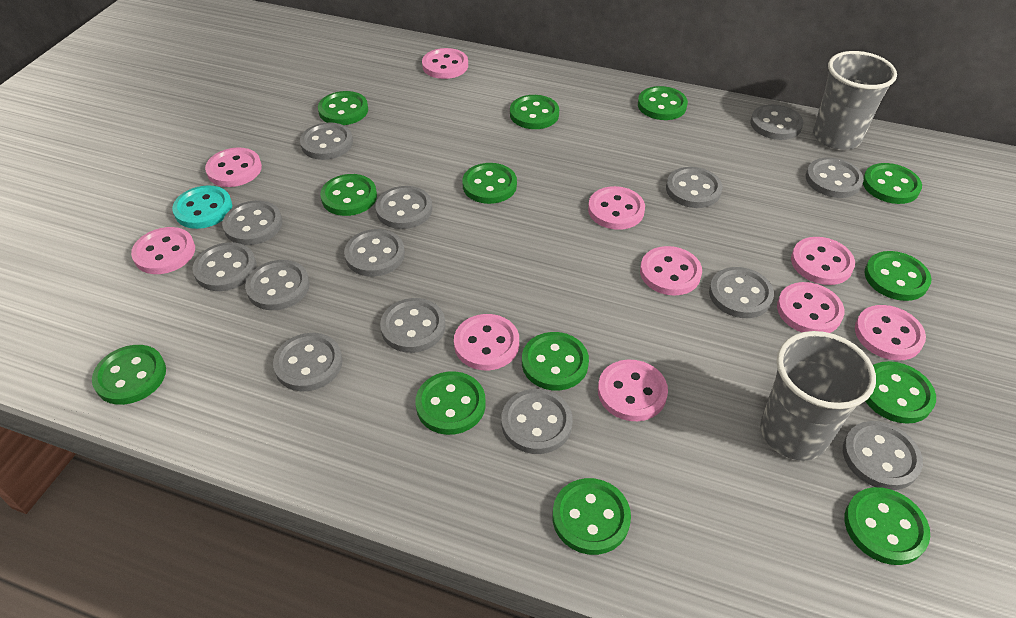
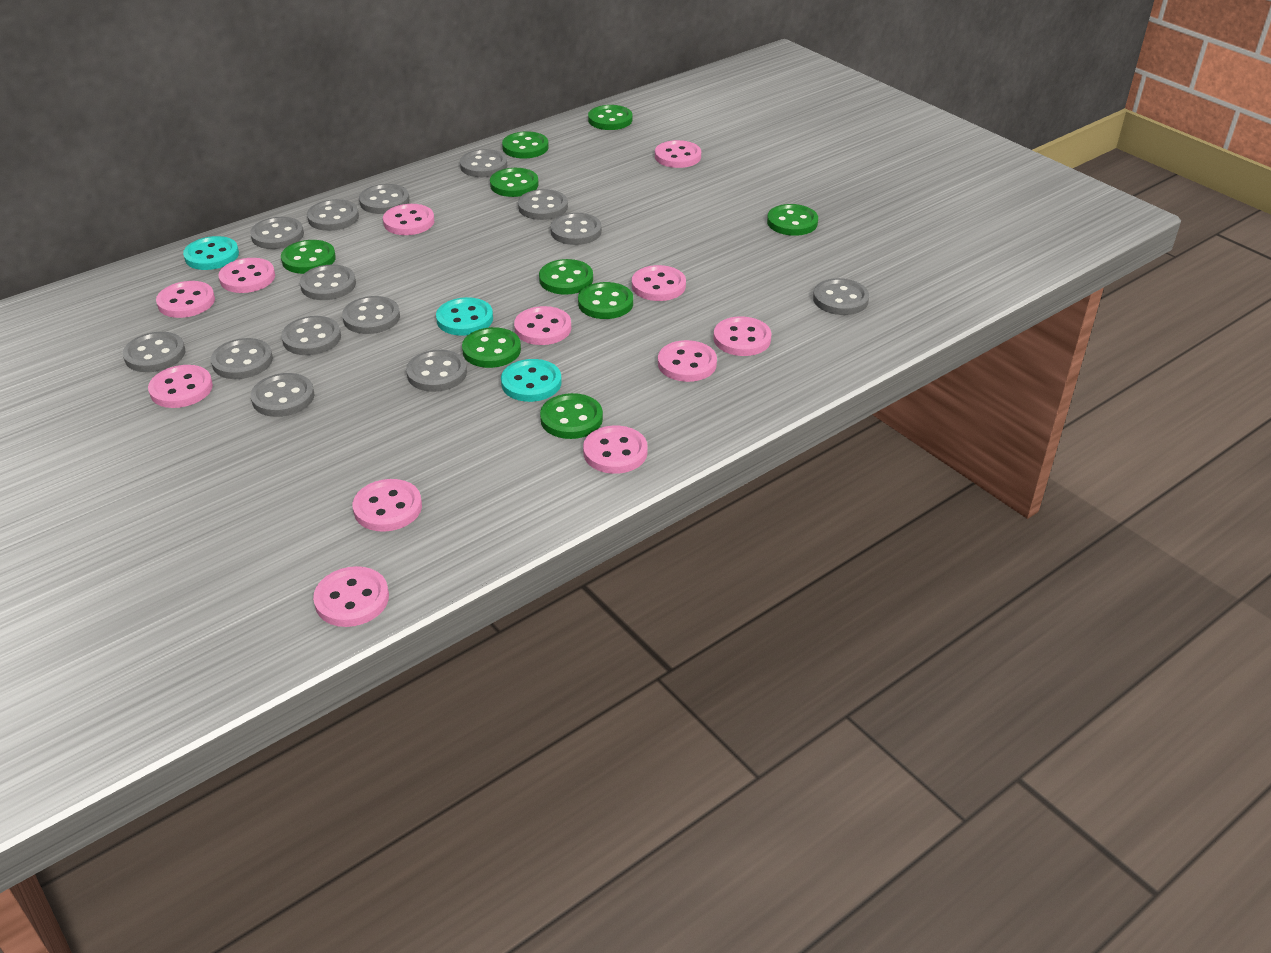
green button: 13 -> 9
grey cup: 2 -> 0
pink button: 10 -> 12
turquoise button: 1 -> 3

